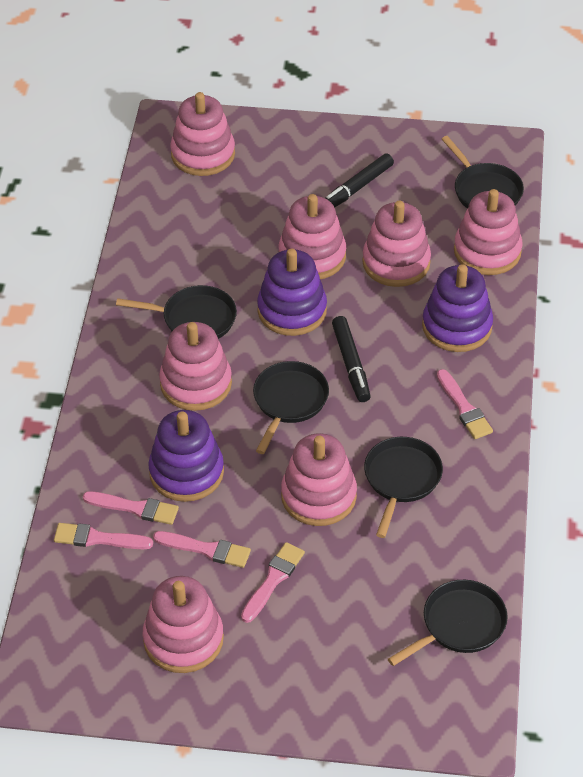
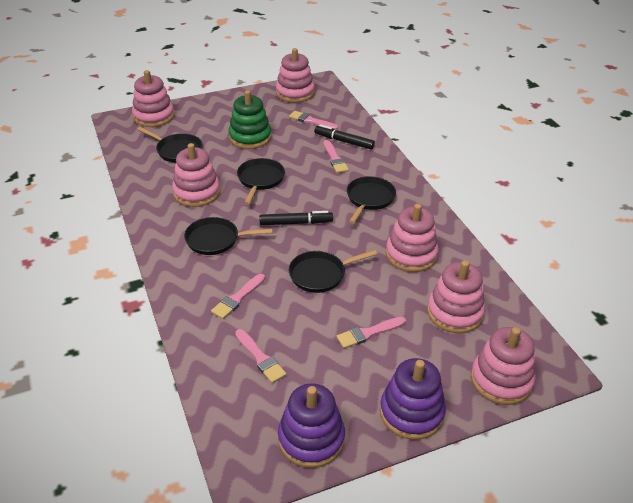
green stacking toy: 0 -> 1
pink stacking toy: 7 -> 6
purple stacking toy: 3 -> 2

